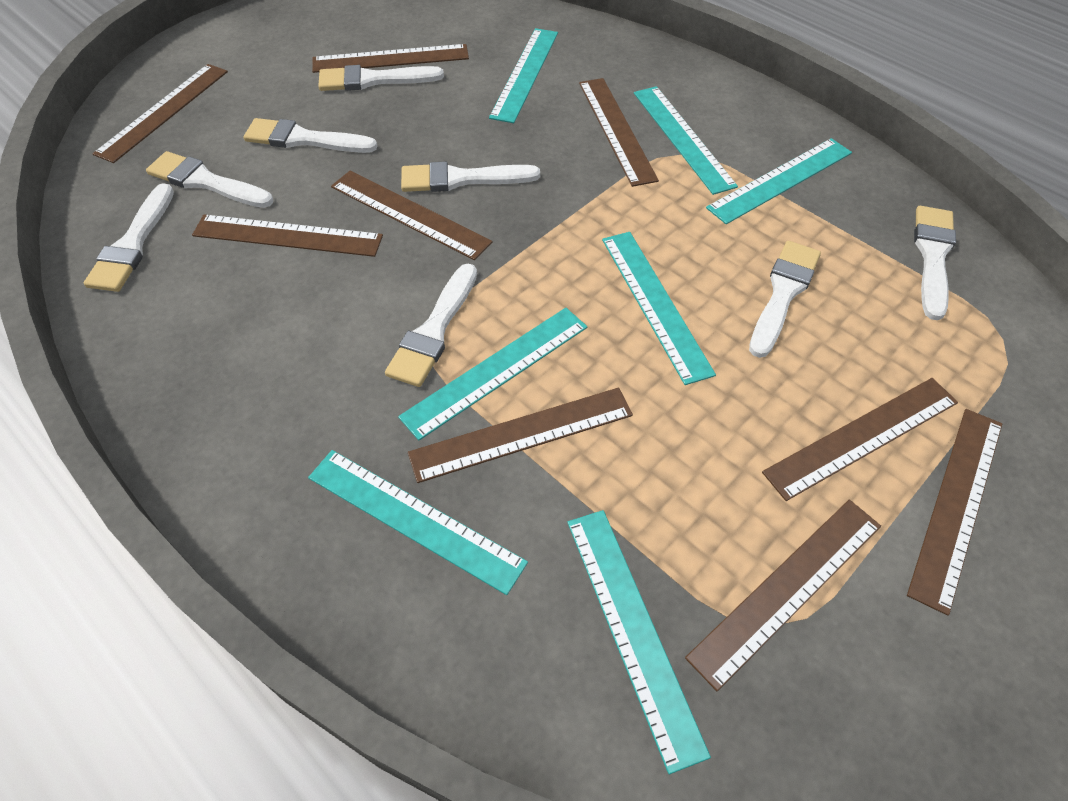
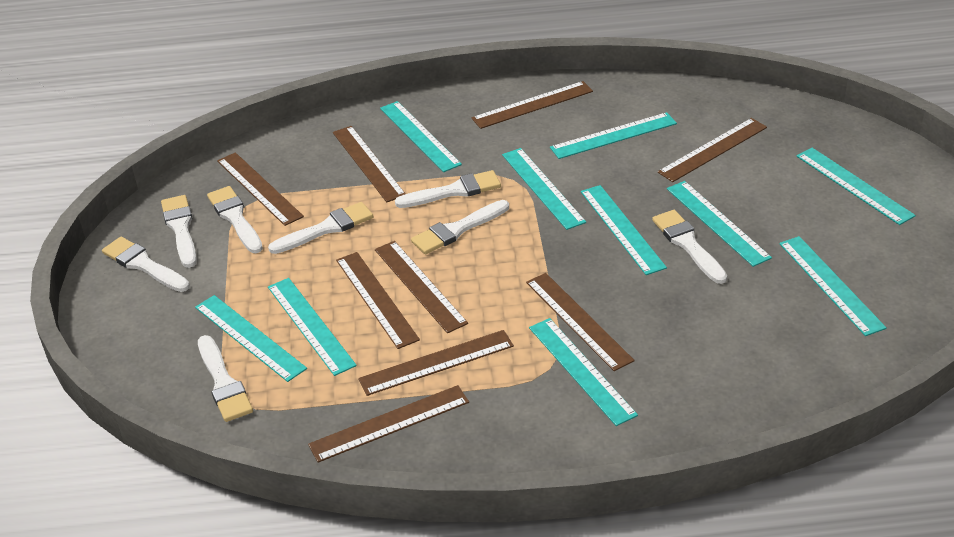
turquoise ruler: 7 -> 10

